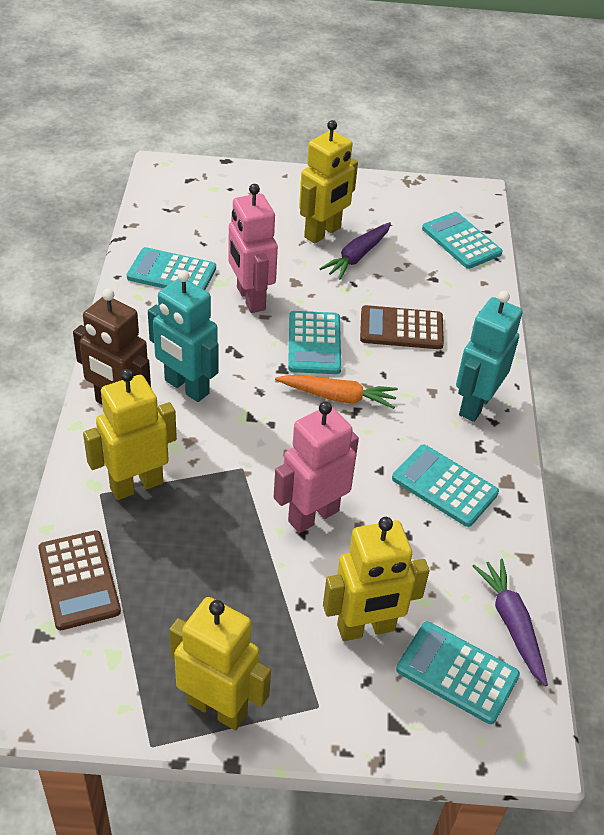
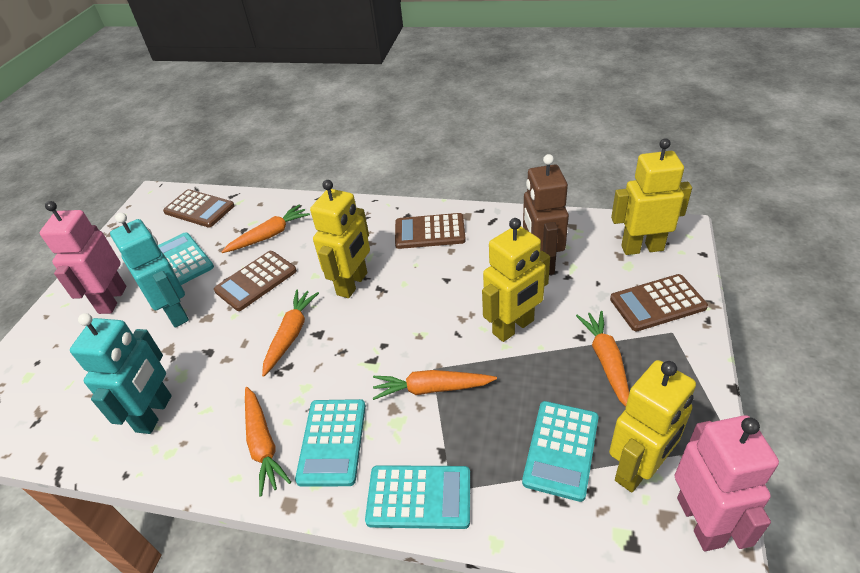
brown calculator: 2 -> 4
orange carrot: 1 -> 5
purple carrot: 2 -> 0
turquoise calculator: 5 -> 4

